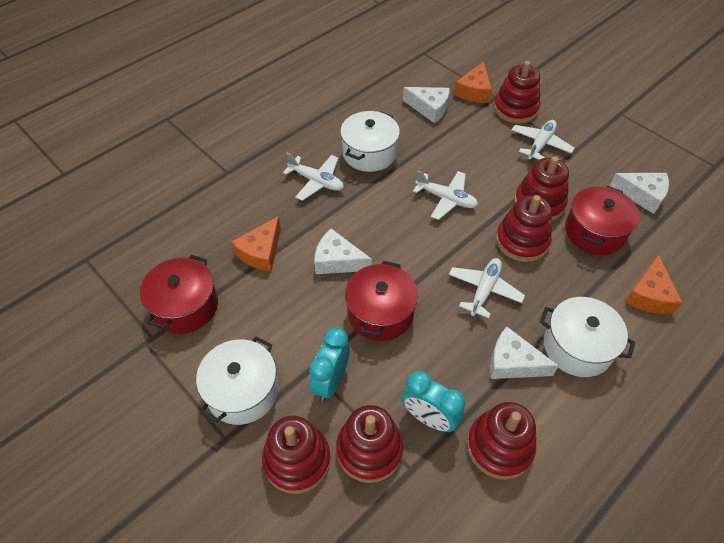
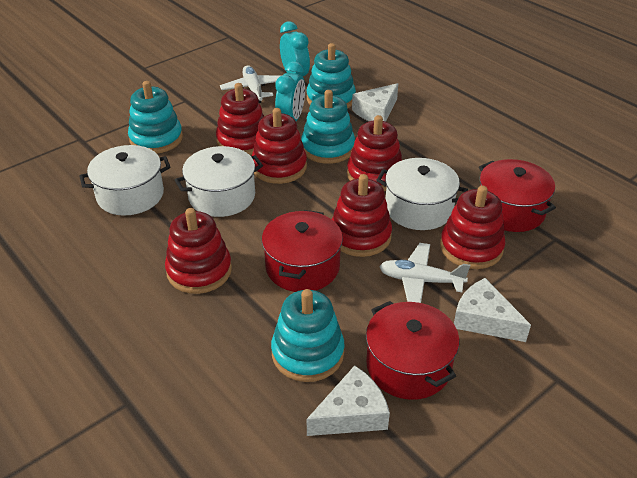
orange cheese: 3 -> 0
turquoise stacking toy: 0 -> 4
white cheese: 4 -> 3
white plane: 4 -> 2

